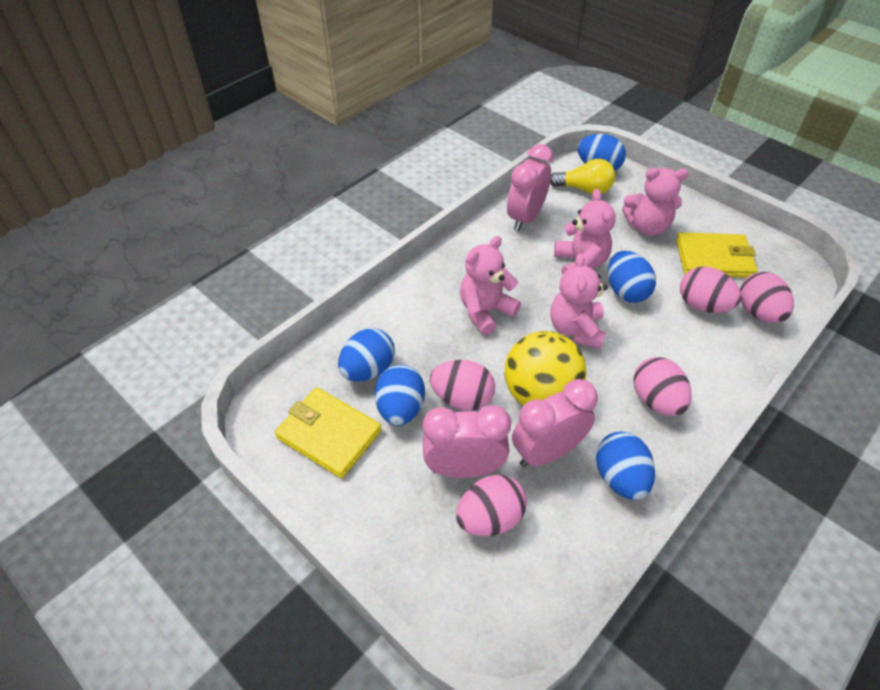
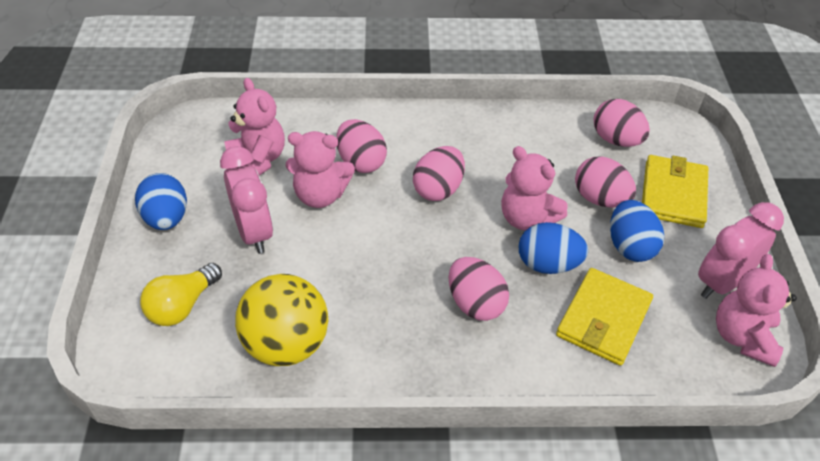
blue egg: 5 -> 3
pink clock: 3 -> 2

